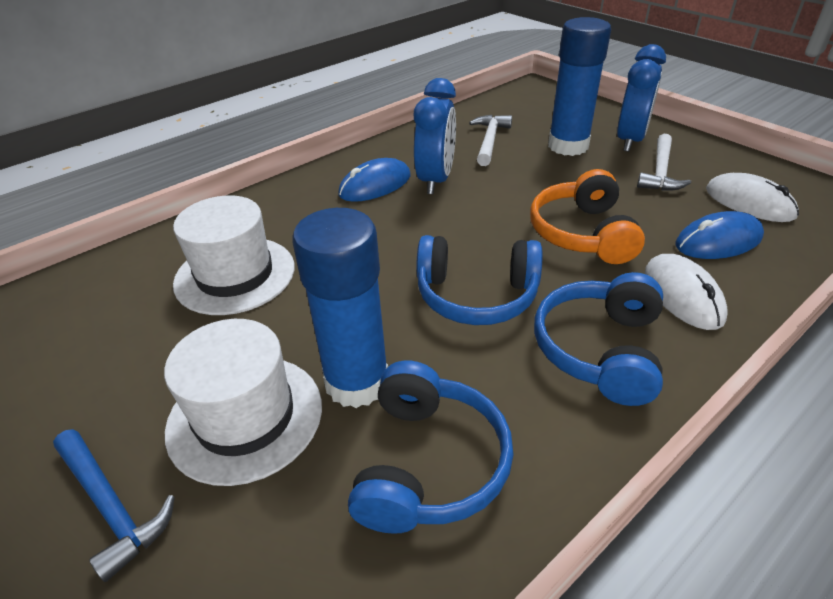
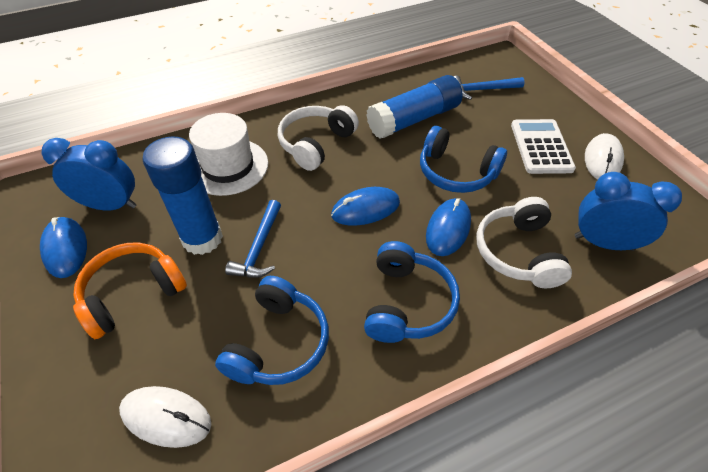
blue hammer: 1 -> 2
blue mouse: 2 -> 3
white calculator: 0 -> 1
white hammer: 2 -> 0
white hat: 2 -> 1
white headphones: 0 -> 2

